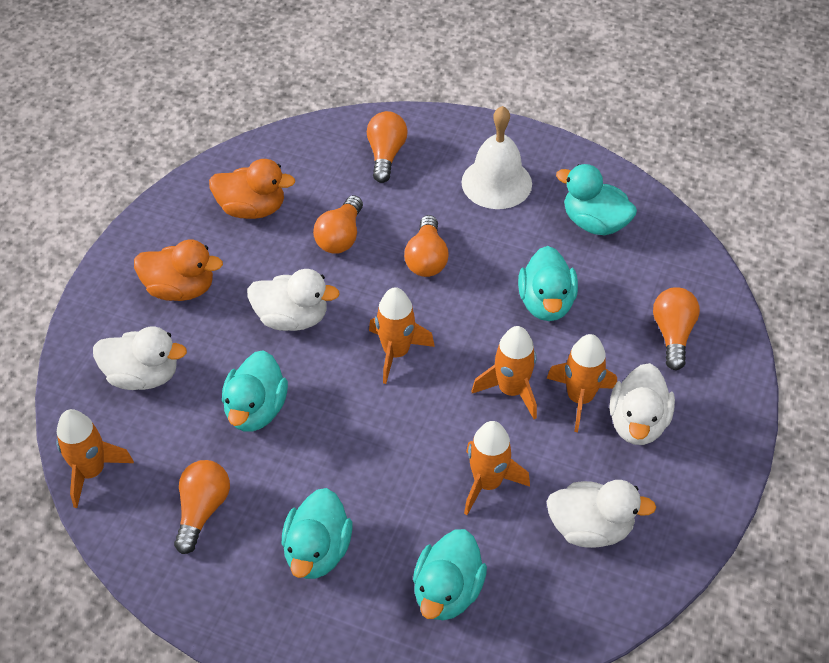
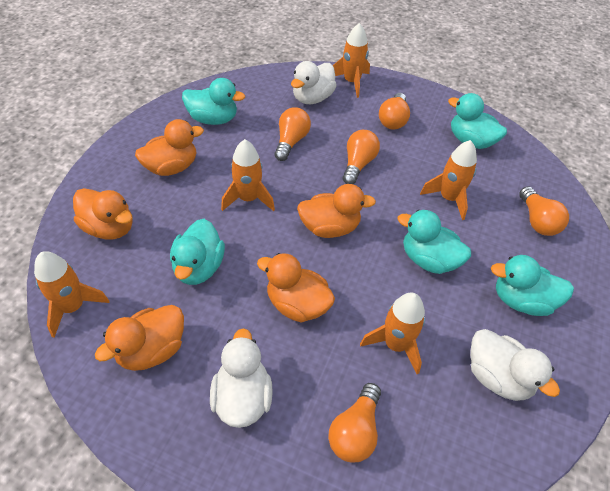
orange duck: 2 -> 5
white bell: 1 -> 0
white duck: 4 -> 3

